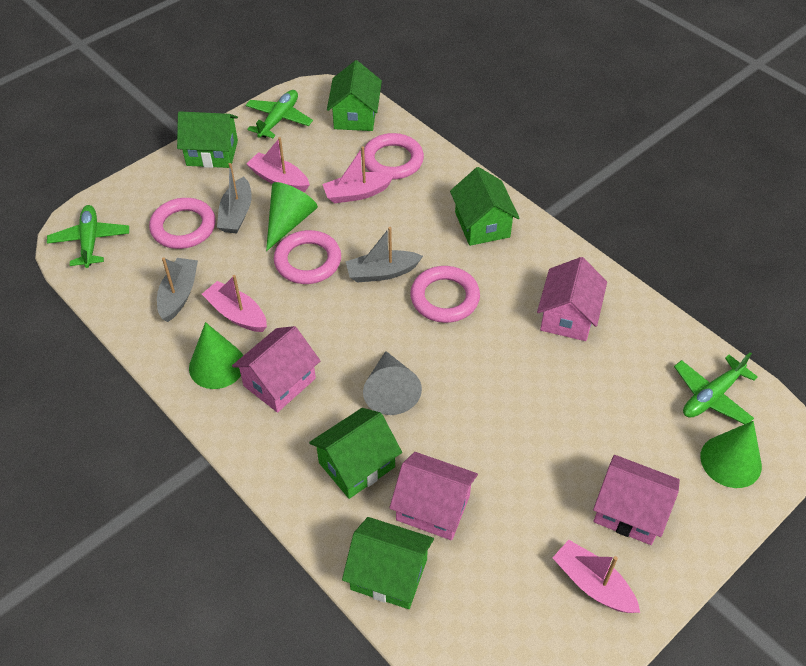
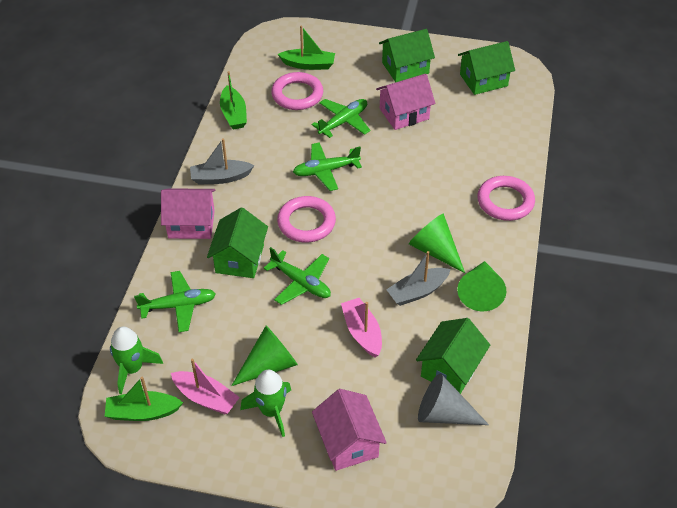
green boat: 0 -> 3
green house: 5 -> 4
green plane: 3 -> 4
green rocket: 0 -> 2
grey boat: 3 -> 2
pink boat: 4 -> 2
pink house: 4 -> 3
pink ring: 4 -> 3

